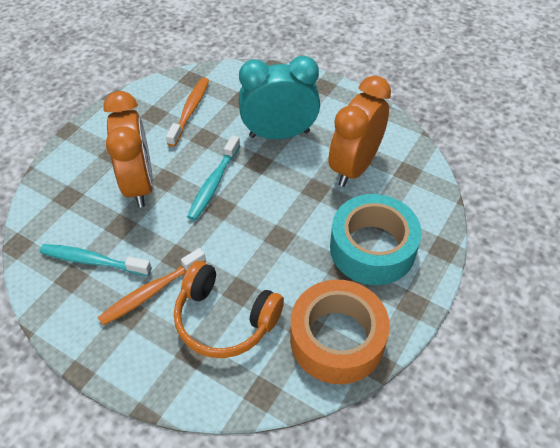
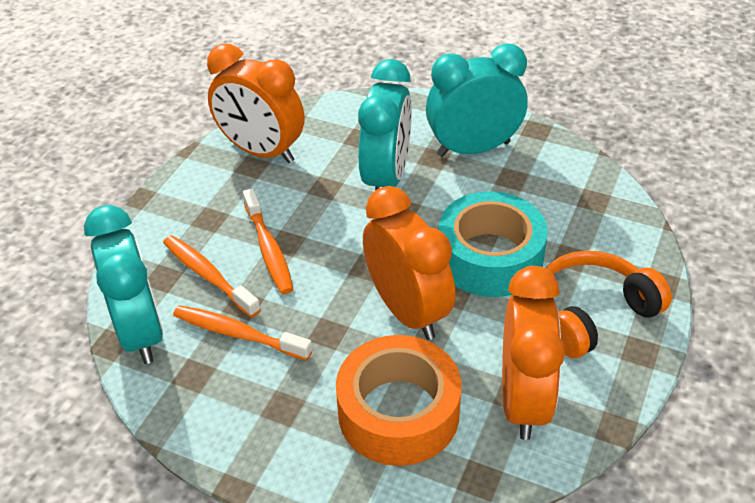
orange clock: 2 -> 3
orange toothbrush: 2 -> 3
turquoise clock: 1 -> 3
turquoise toothbrush: 2 -> 0

